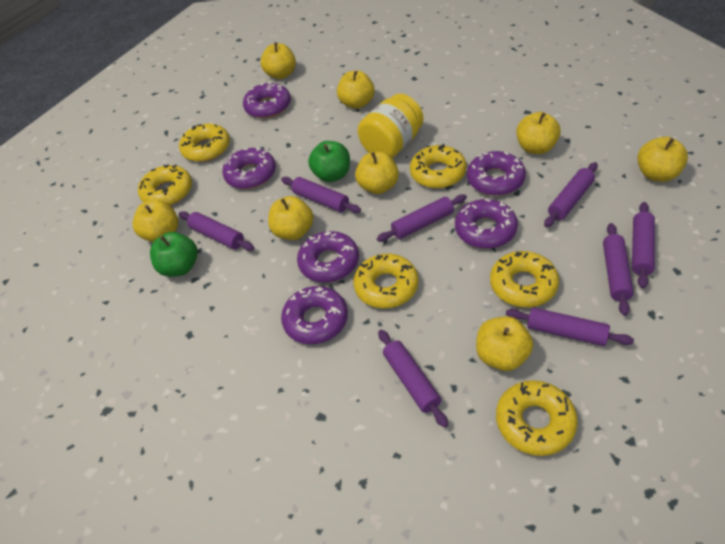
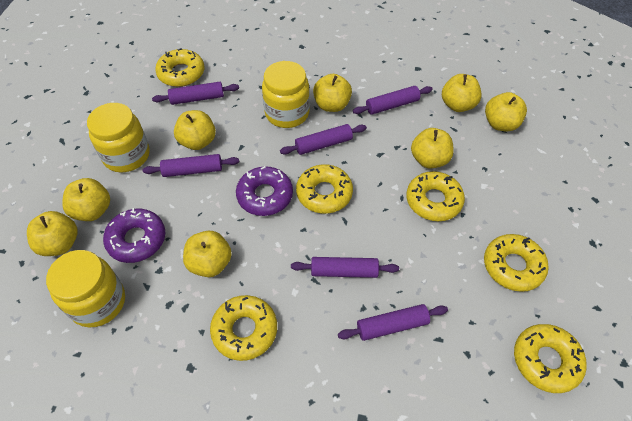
green apple: 2 -> 0
purple donut: 6 -> 2
purple rolling pin: 8 -> 6
yellow jar: 1 -> 3

